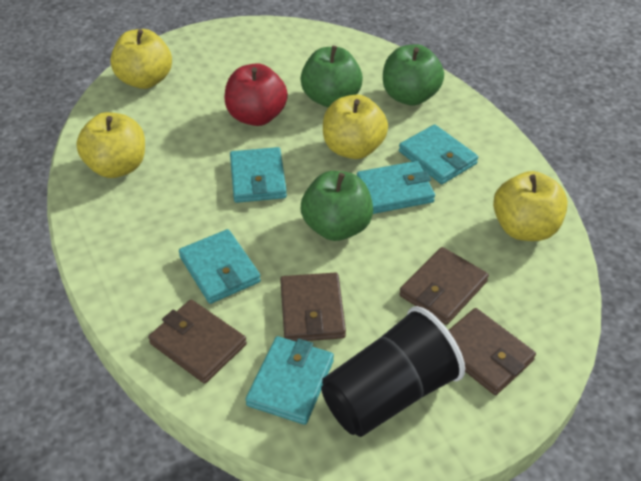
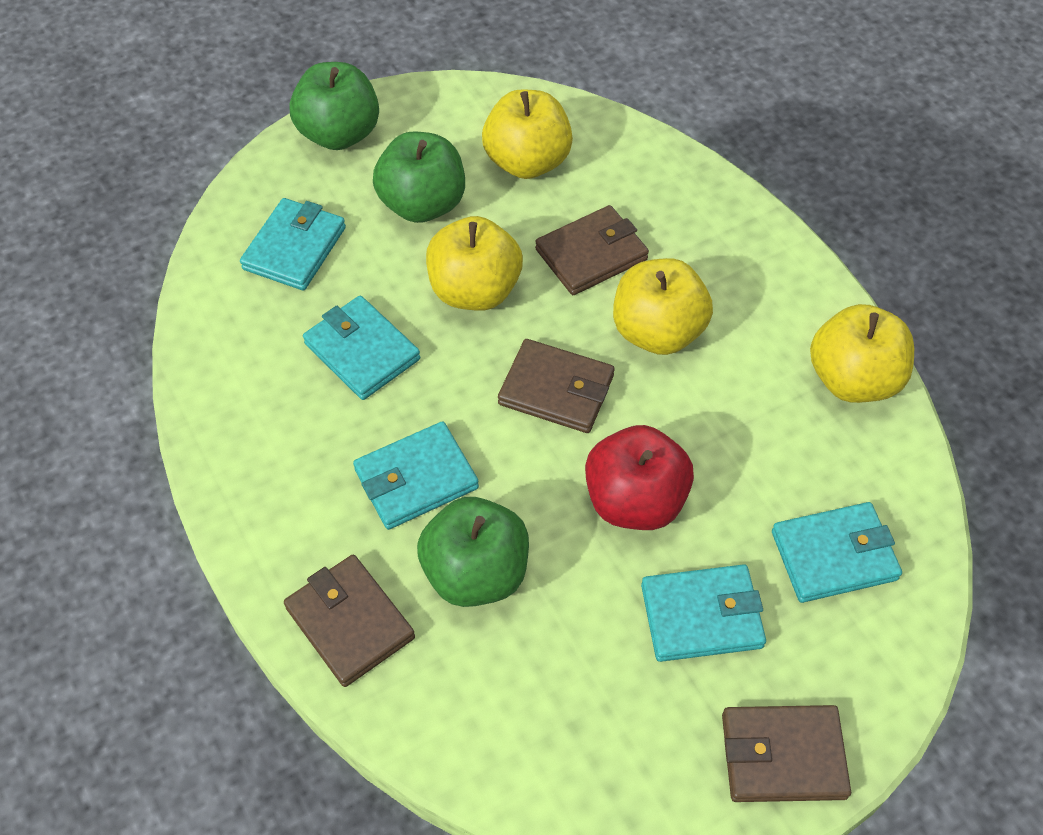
black cup: 1 -> 0

